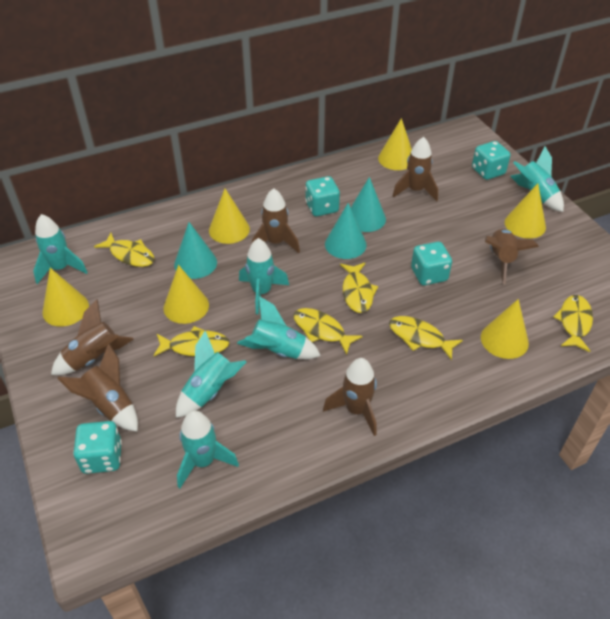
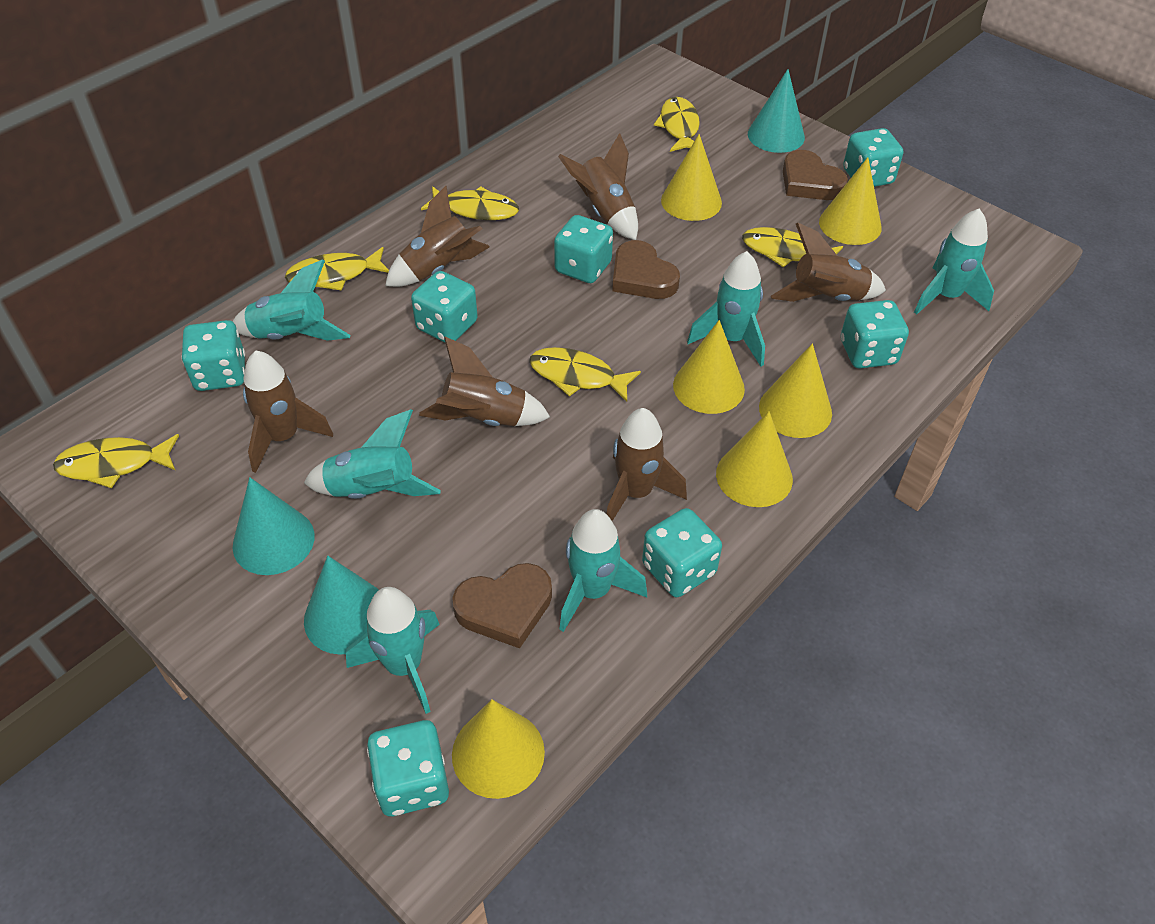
brown heart: 0 -> 3
turquoise dice: 4 -> 7

